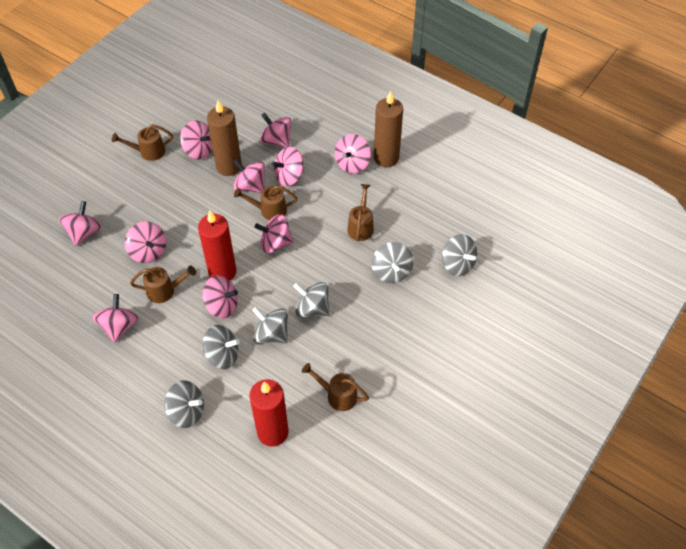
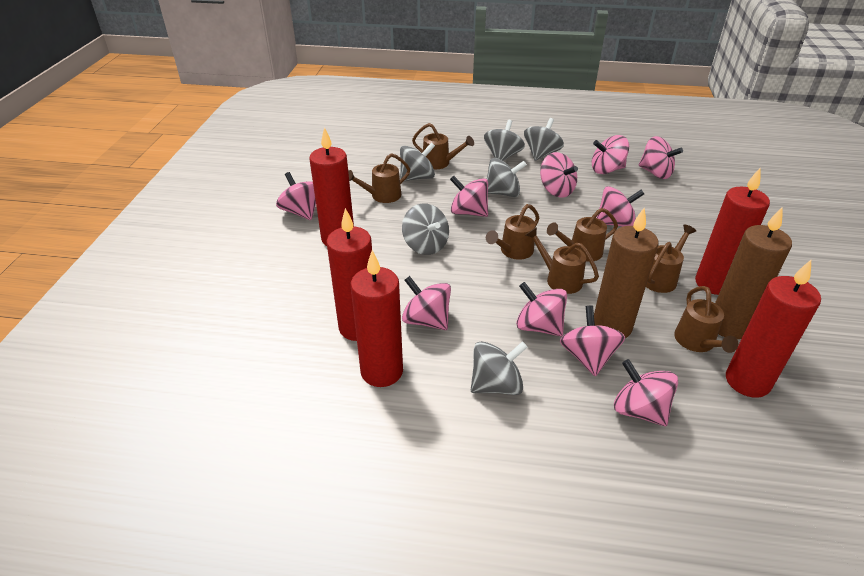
brown watering can: 5 -> 7
red candle: 2 -> 5

